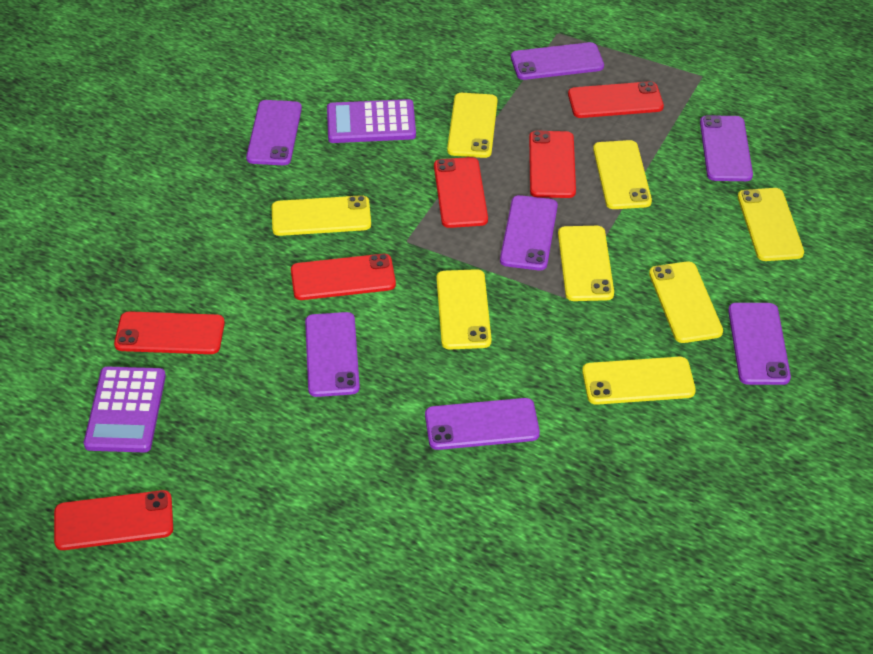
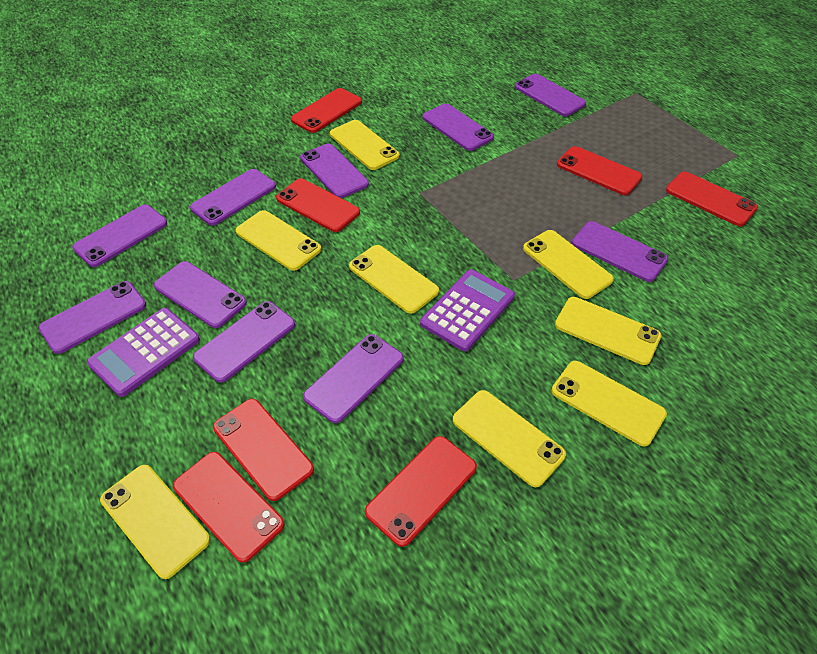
purple phone: 7 -> 10
red phone: 6 -> 7

